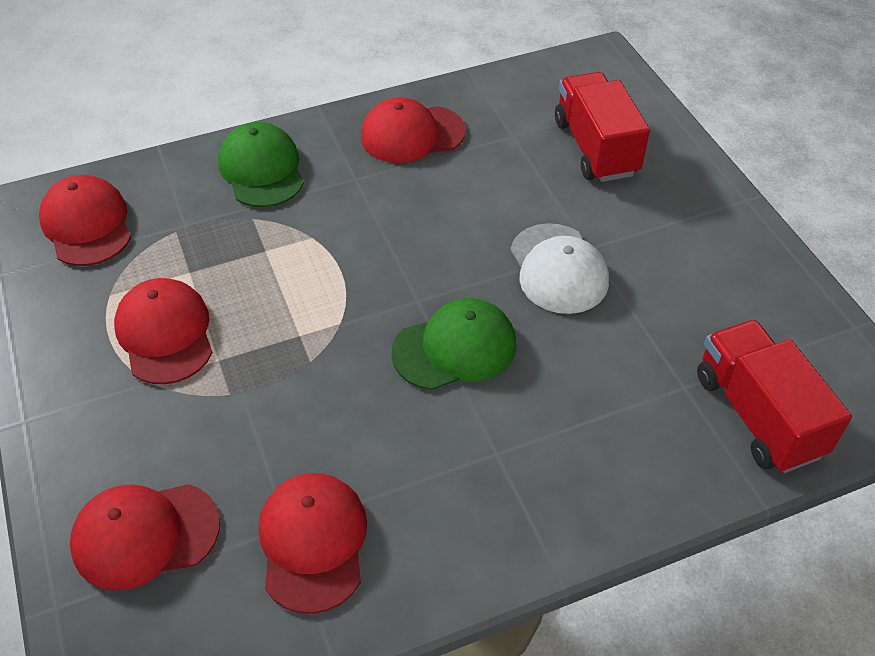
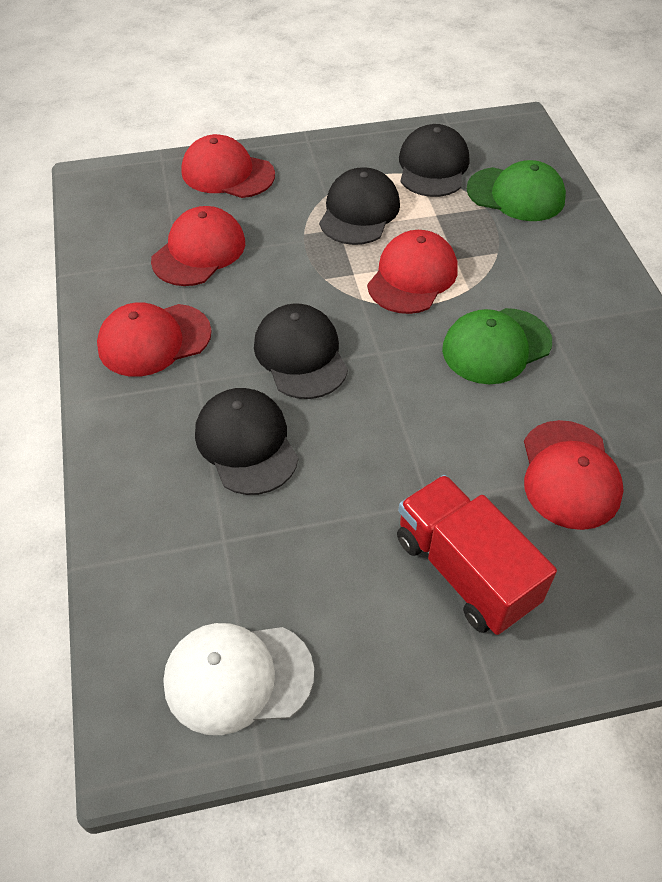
black cap: 0 -> 4
red truck: 2 -> 1

